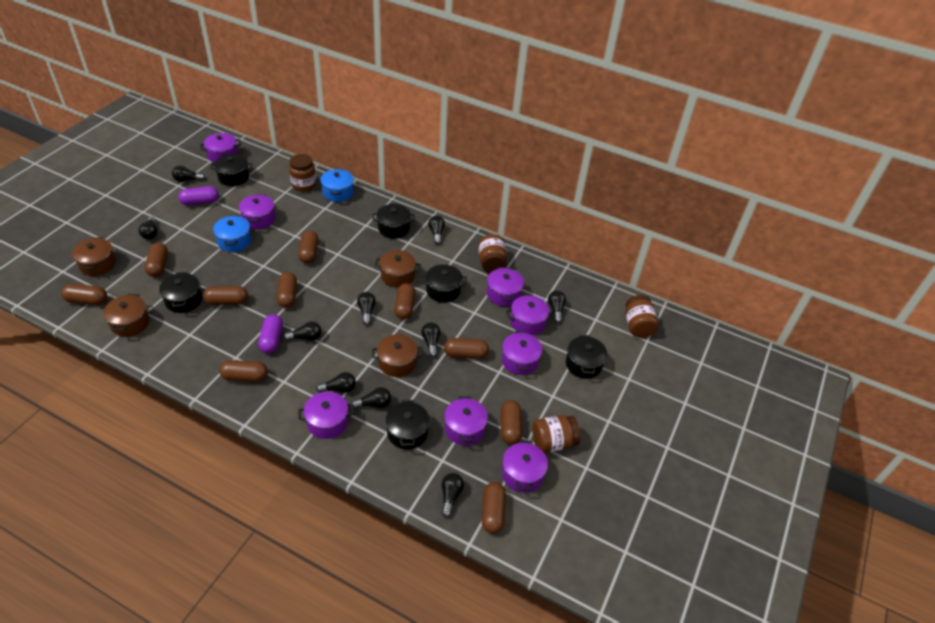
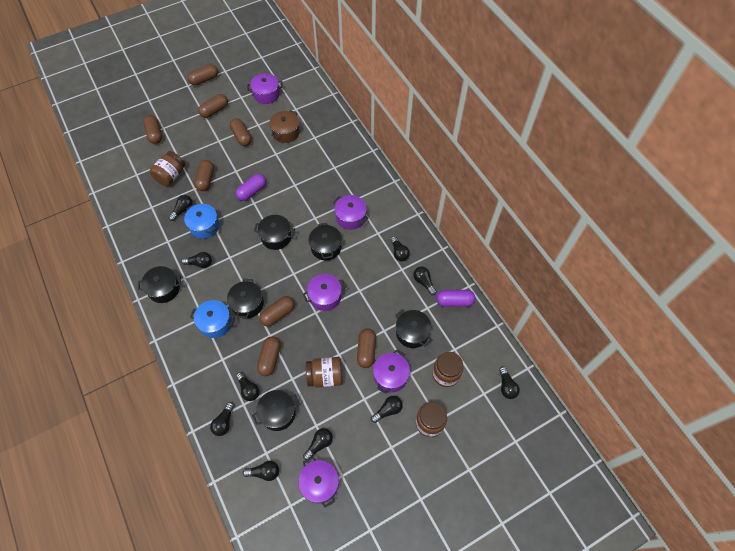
brown capsule: 10 -> 8
brown pot: 4 -> 1
purple pot: 8 -> 5

